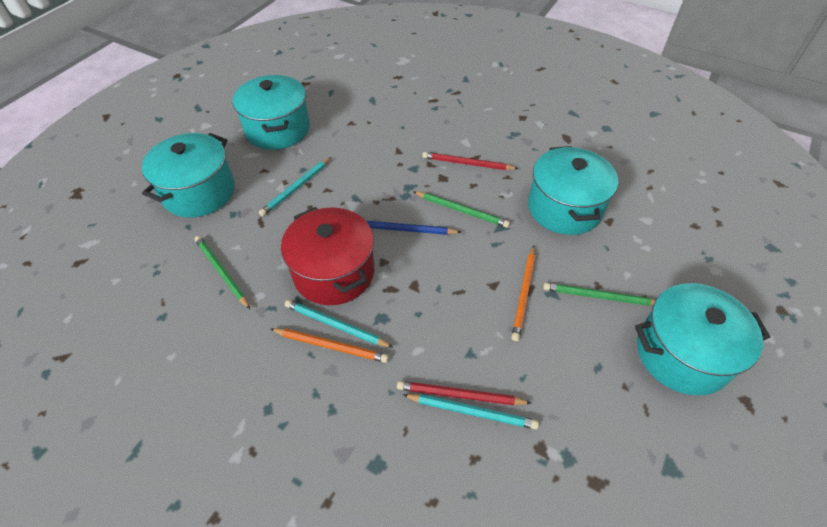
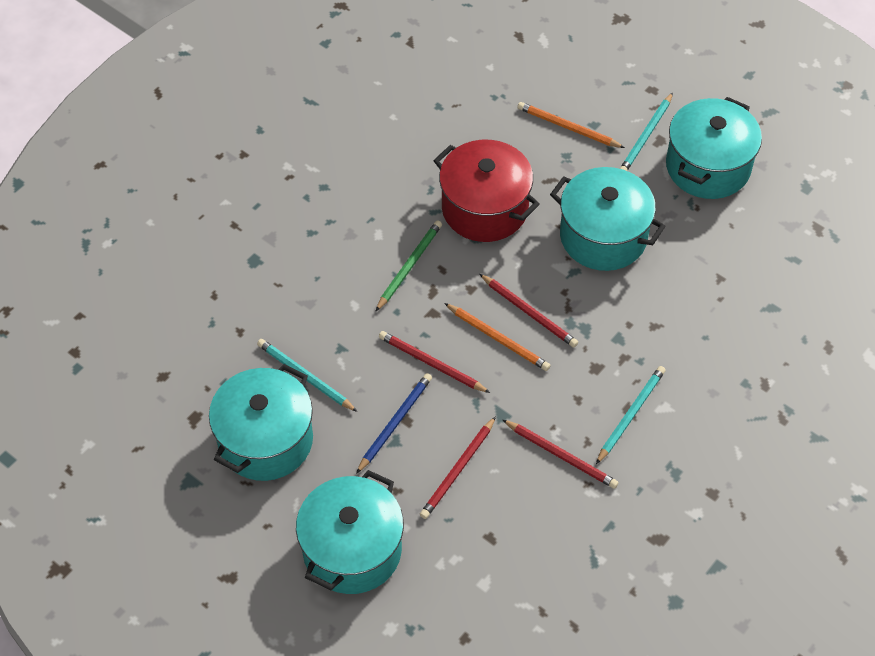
green pencil: 3 -> 1
red pencil: 2 -> 4

